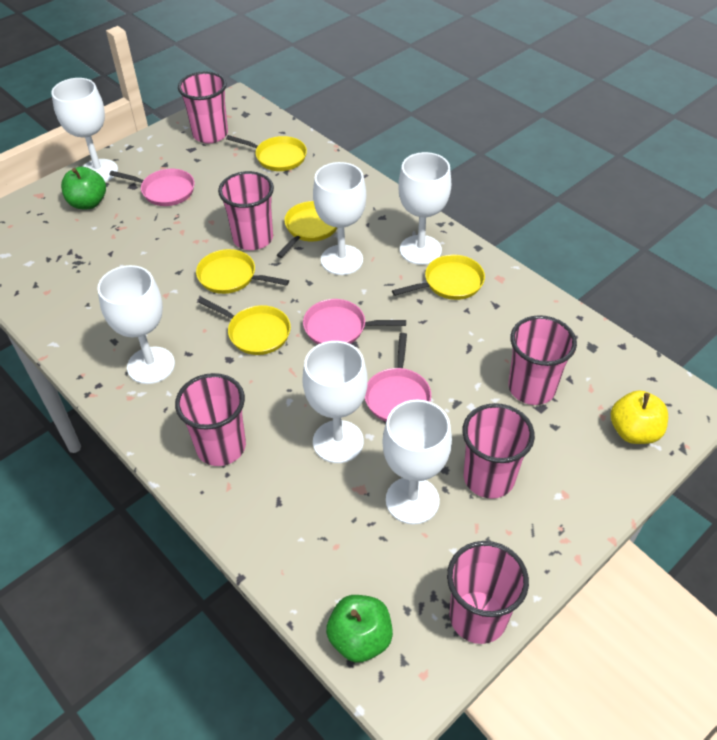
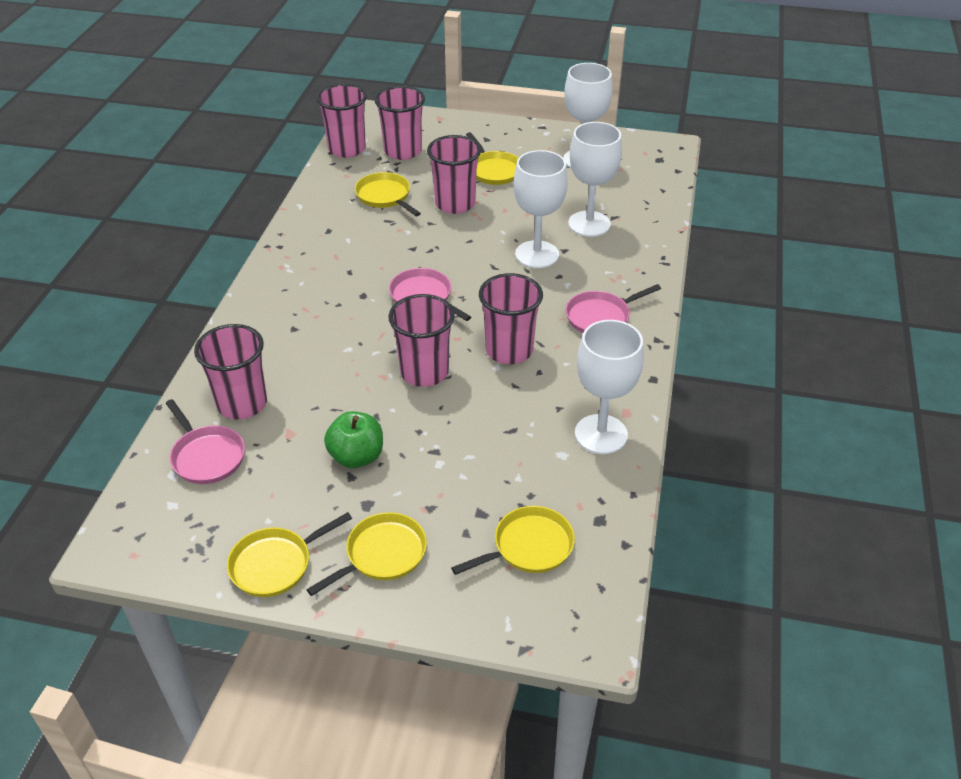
green apple: 2 -> 1
white goblet: 6 -> 4
yellow apple: 1 -> 0

